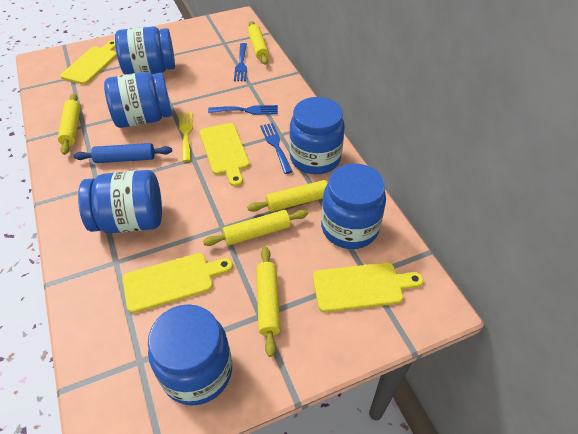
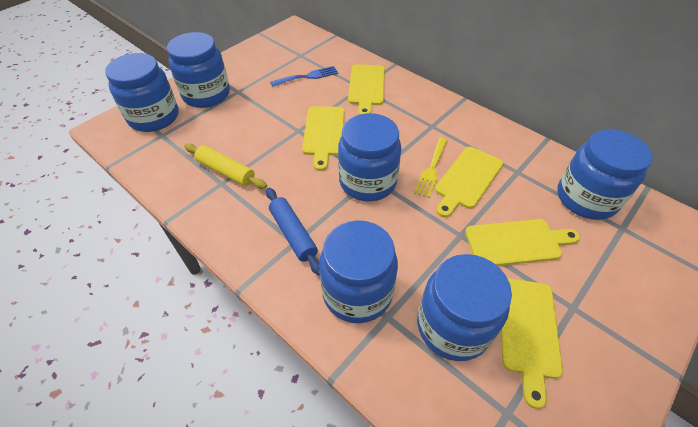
blue fork: 3 -> 1
yellow cutting board: 4 -> 5
yellow rolling pin: 5 -> 1

